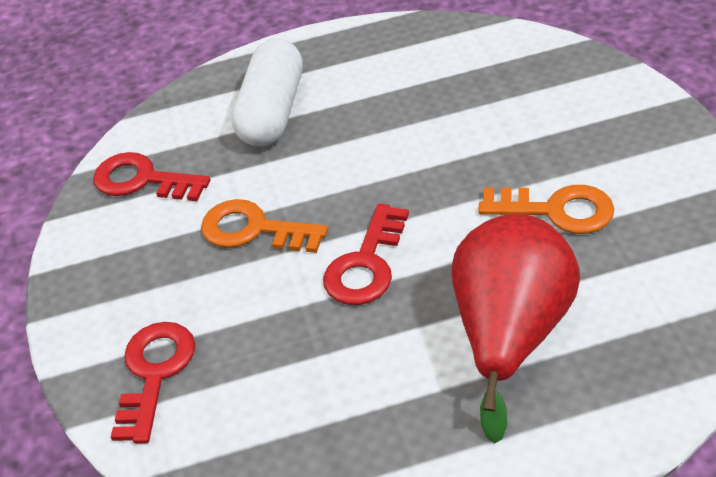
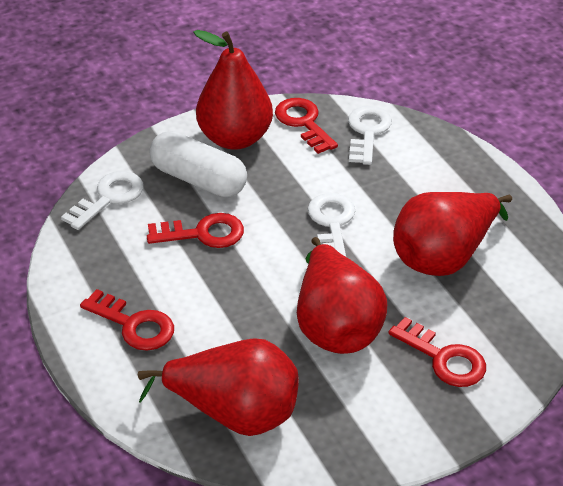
orange key: 2 -> 0
red key: 3 -> 4
red pear: 1 -> 4
white key: 0 -> 3

